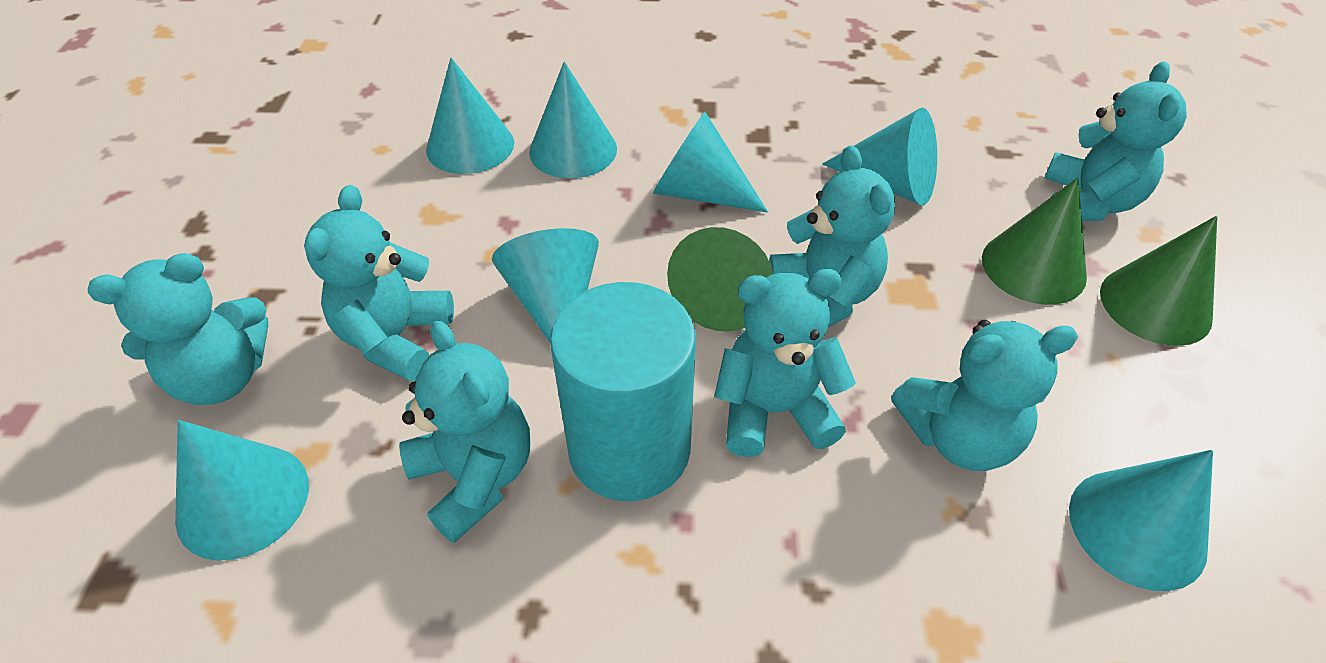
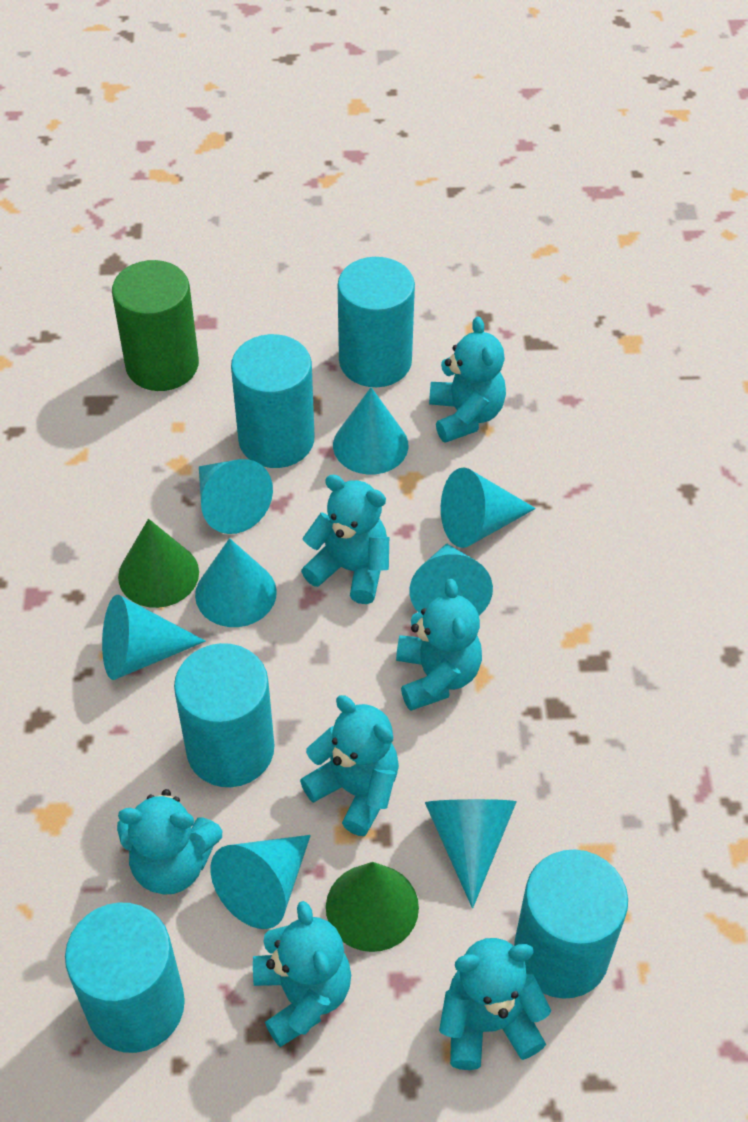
green cone: 3 -> 2
green cylinder: 0 -> 1
turquoise cone: 7 -> 8
turquoise cylinder: 1 -> 5

